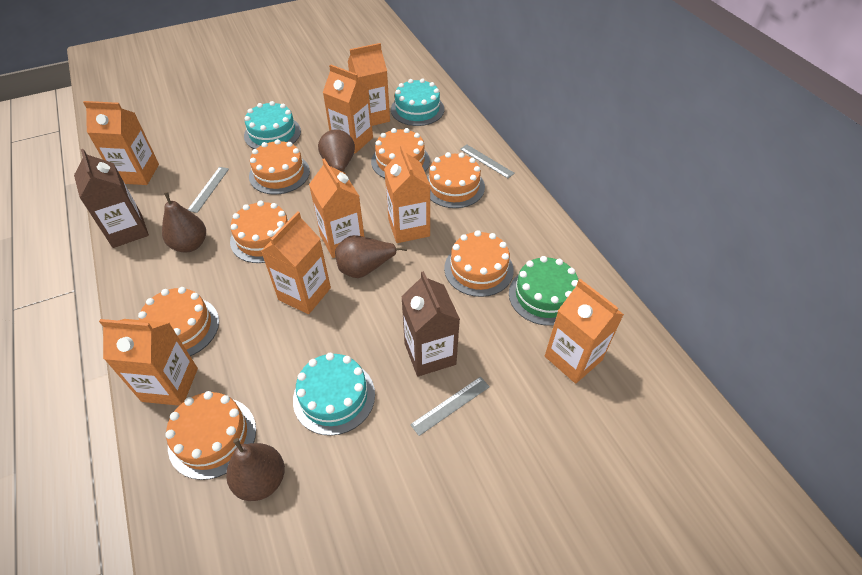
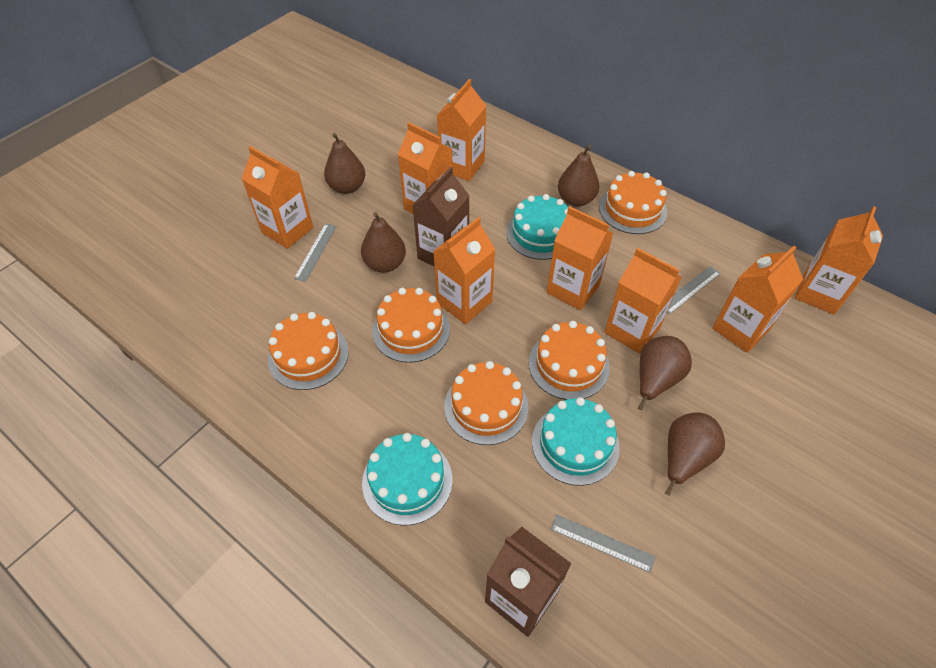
brown pear: 4 -> 5
green cake: 1 -> 0
orange cake: 7 -> 5

